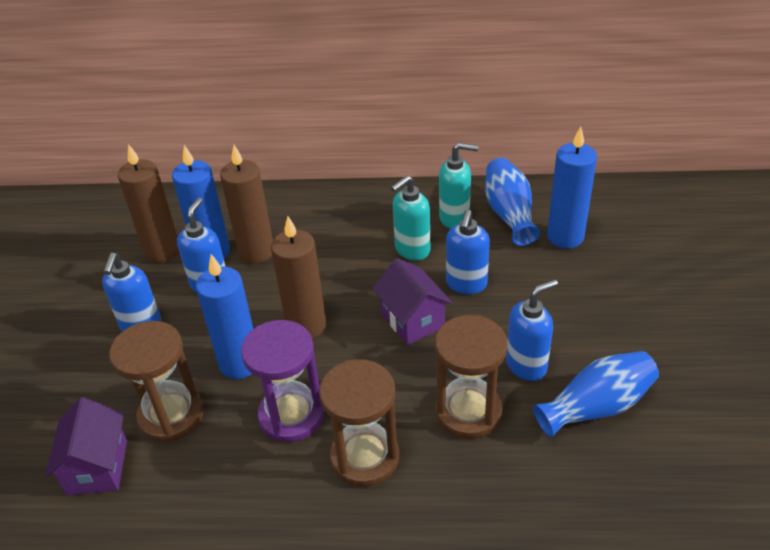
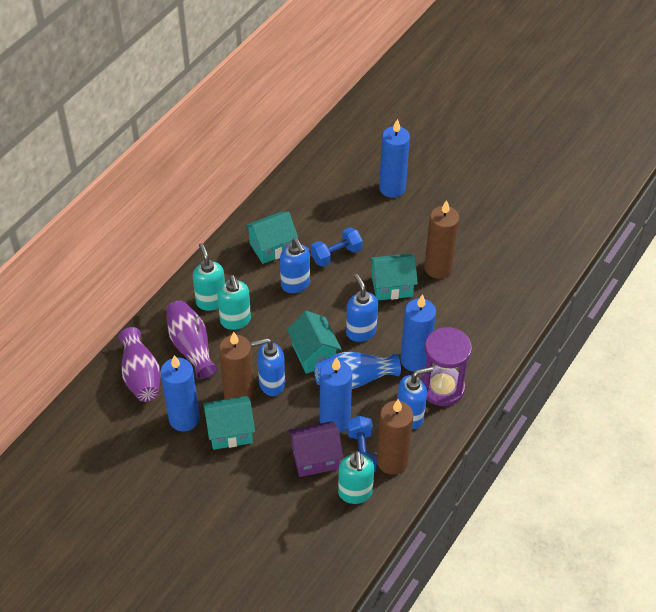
blue candle: 3 -> 4
blue dumbbell: 0 -> 2
blue vase: 2 -> 1
brown hourglass: 3 -> 0
purple house: 2 -> 1
purple vase: 0 -> 2
turquoise house: 0 -> 4
turquoise soap dispenser: 2 -> 3

